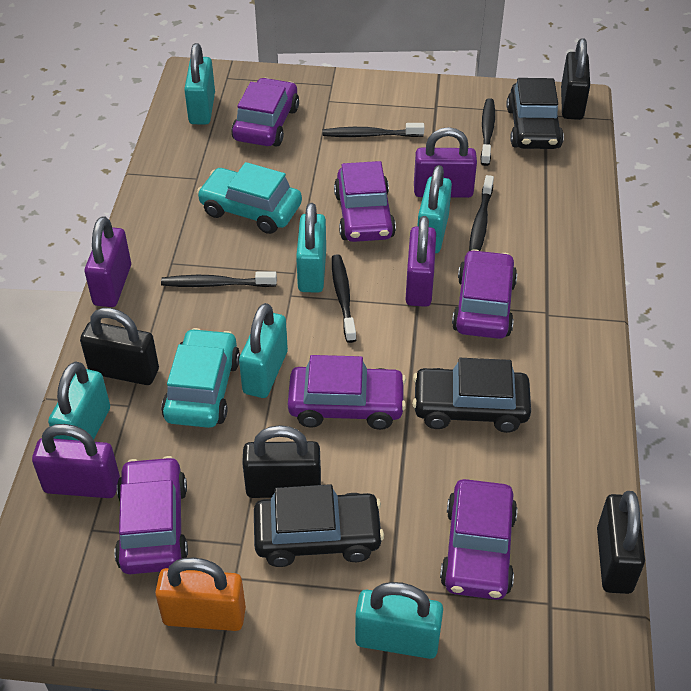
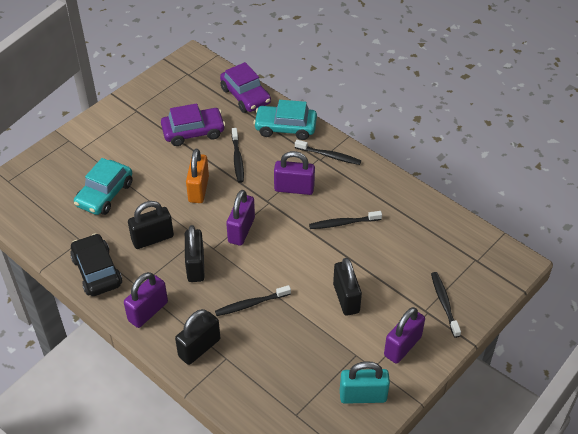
black car: 3 -> 1
purple car: 6 -> 2
turquoise padlock: 6 -> 1

